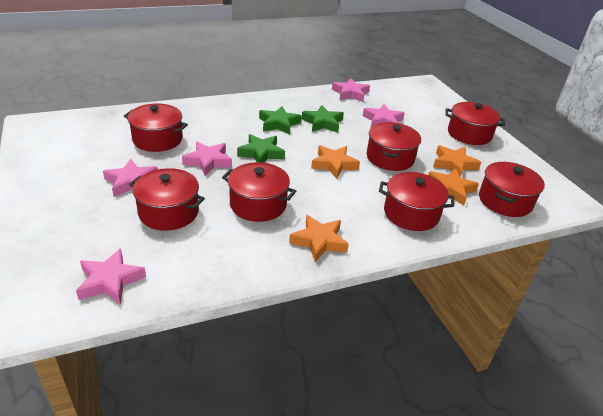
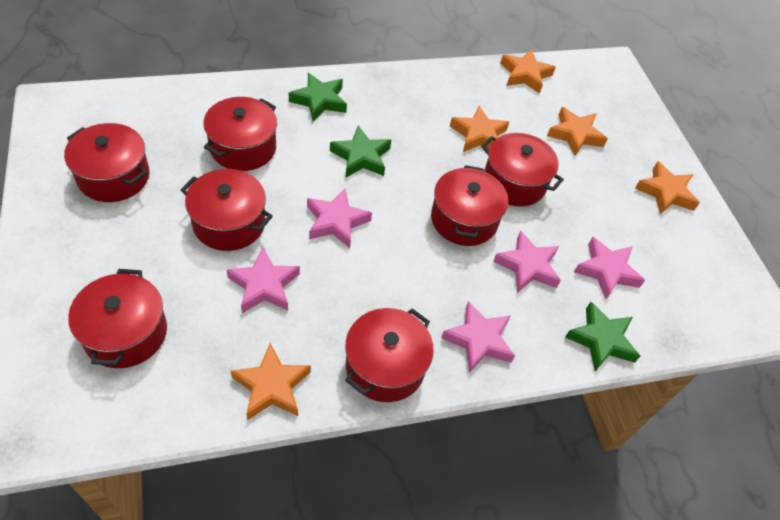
orange star: 4 -> 5

